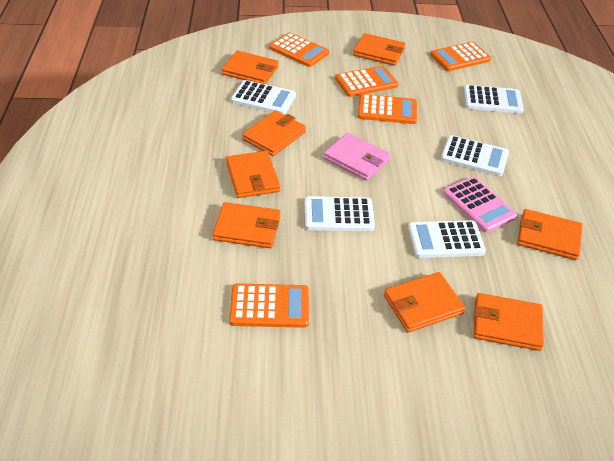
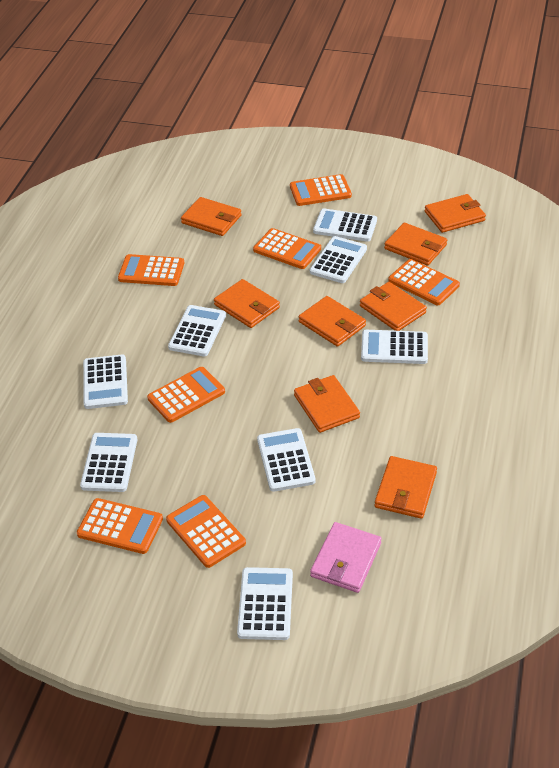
orange calculator: 5 -> 7
pink calculator: 1 -> 0
white calculator: 5 -> 8

